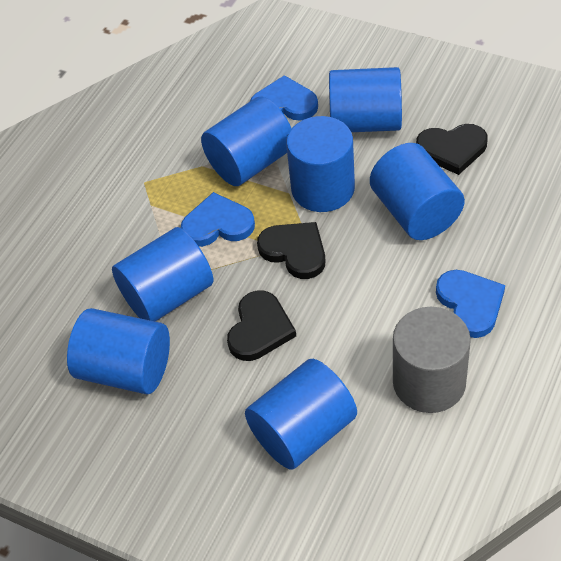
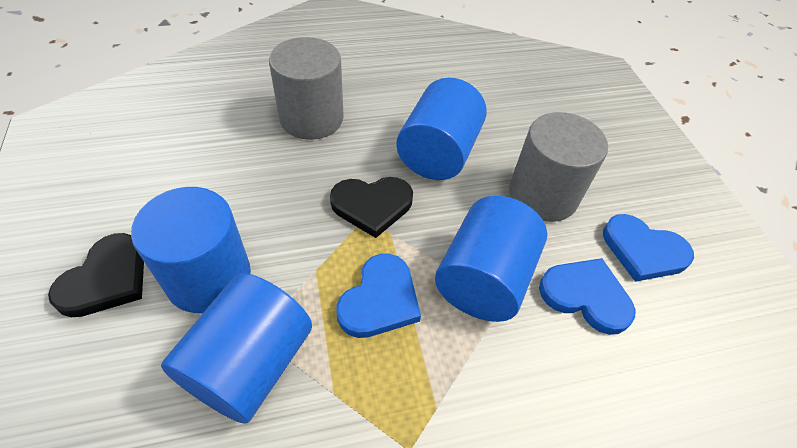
black heart: 3 -> 2
blue cylinder: 7 -> 4
grey cylinder: 1 -> 2

